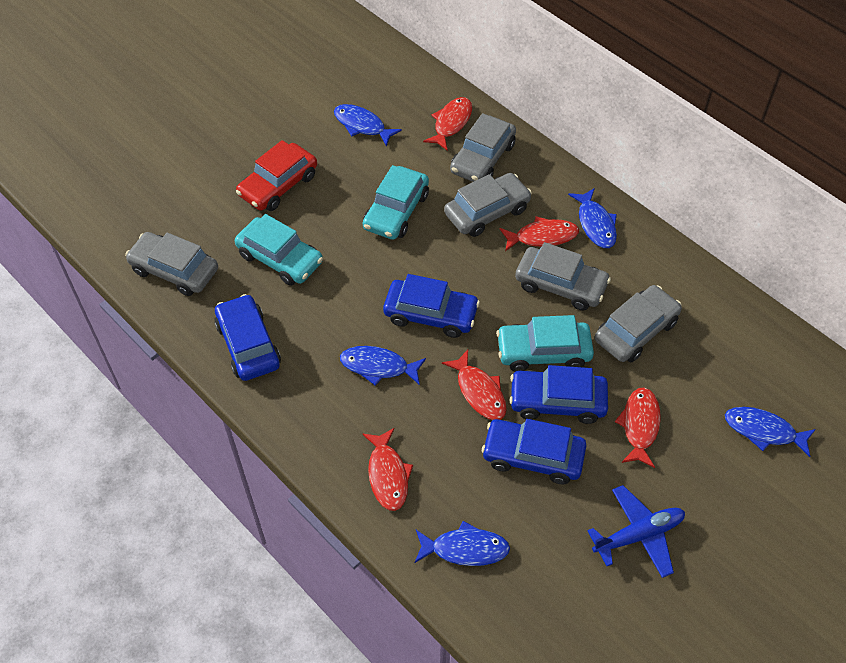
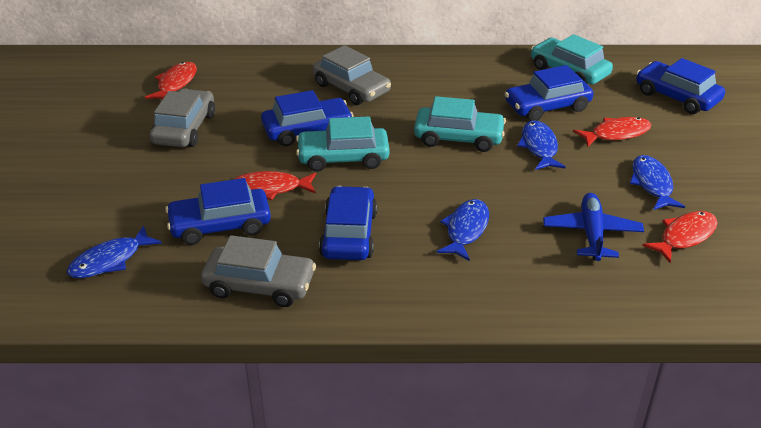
blue car: 4 -> 5
blue fish: 5 -> 4
grey car: 5 -> 3
red car: 1 -> 0
red fish: 5 -> 4

